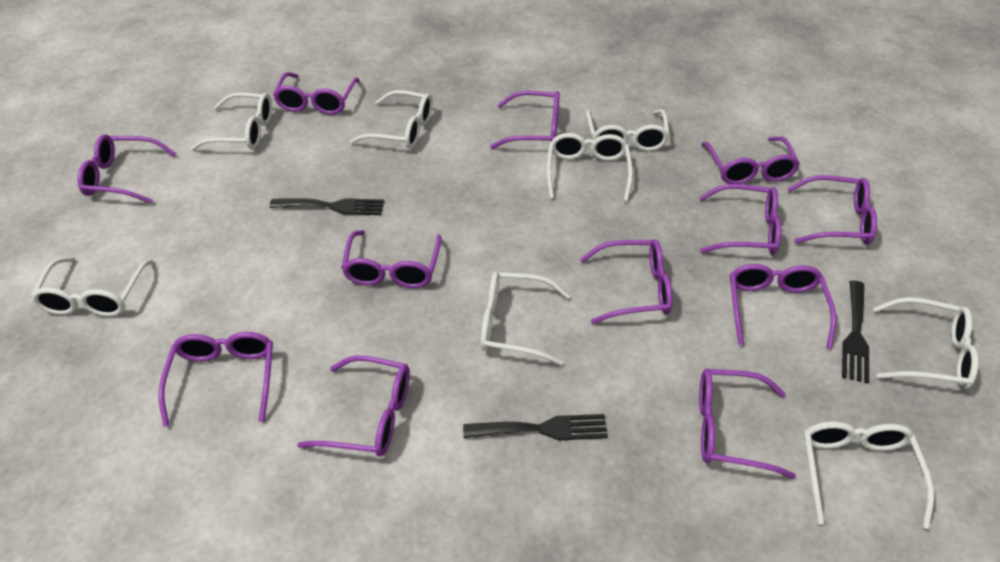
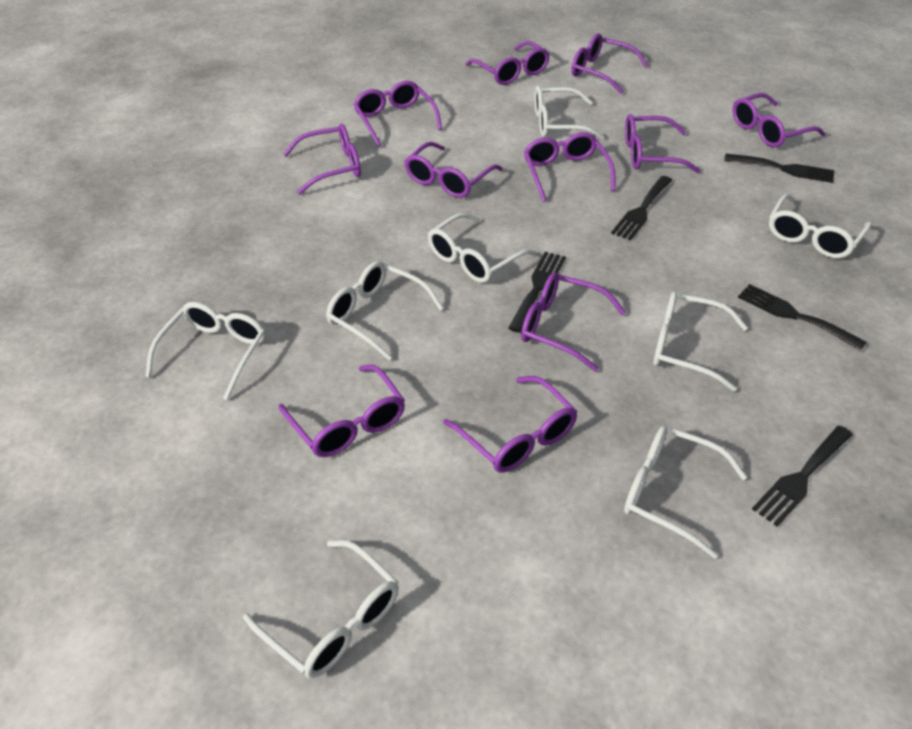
black fork: 3 -> 5
purple glasses: 12 -> 11

